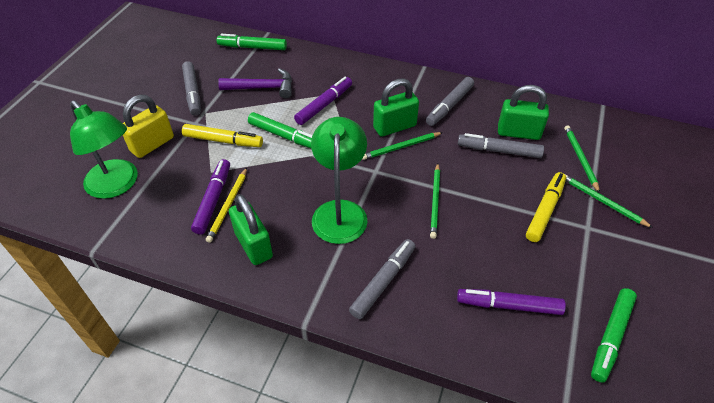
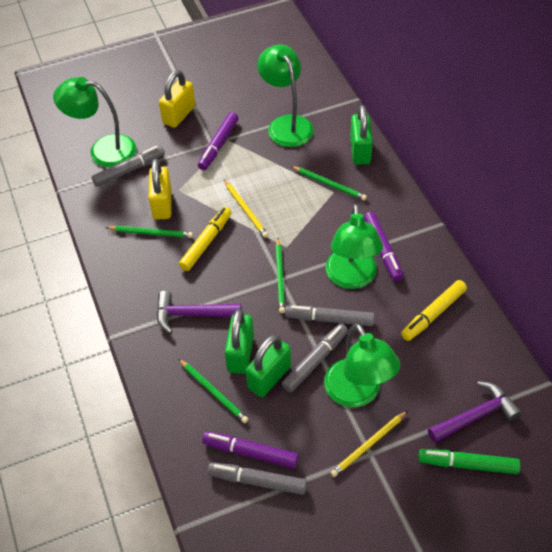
green lamp: 2 -> 4
green marker: 3 -> 1
purple hammer: 1 -> 2
yellow padlock: 1 -> 2
yellow pencil: 1 -> 2

